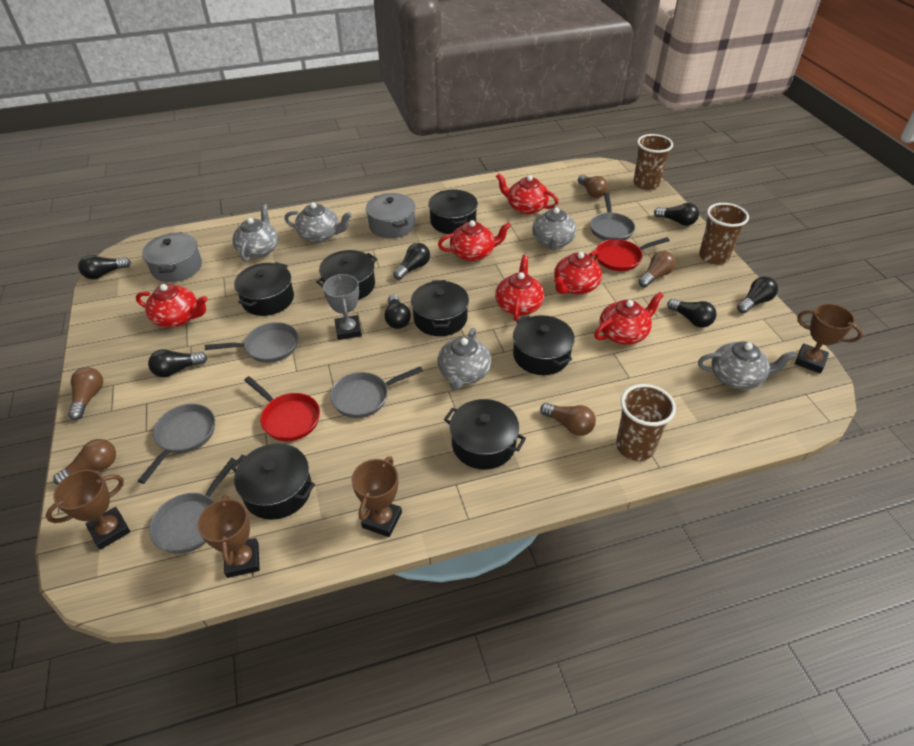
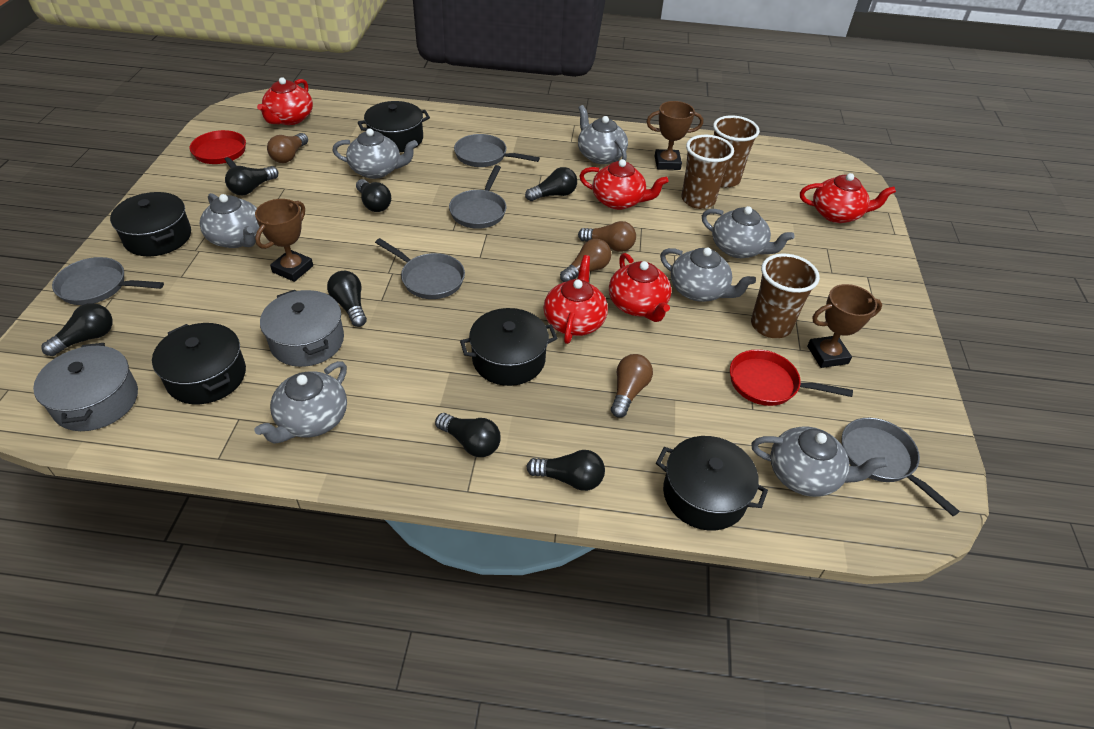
black pot: 7 -> 5
brown light bulb: 5 -> 4
brown trophy: 4 -> 3
grey teapot: 5 -> 7
grey trophy: 1 -> 0
red teapot: 6 -> 5

